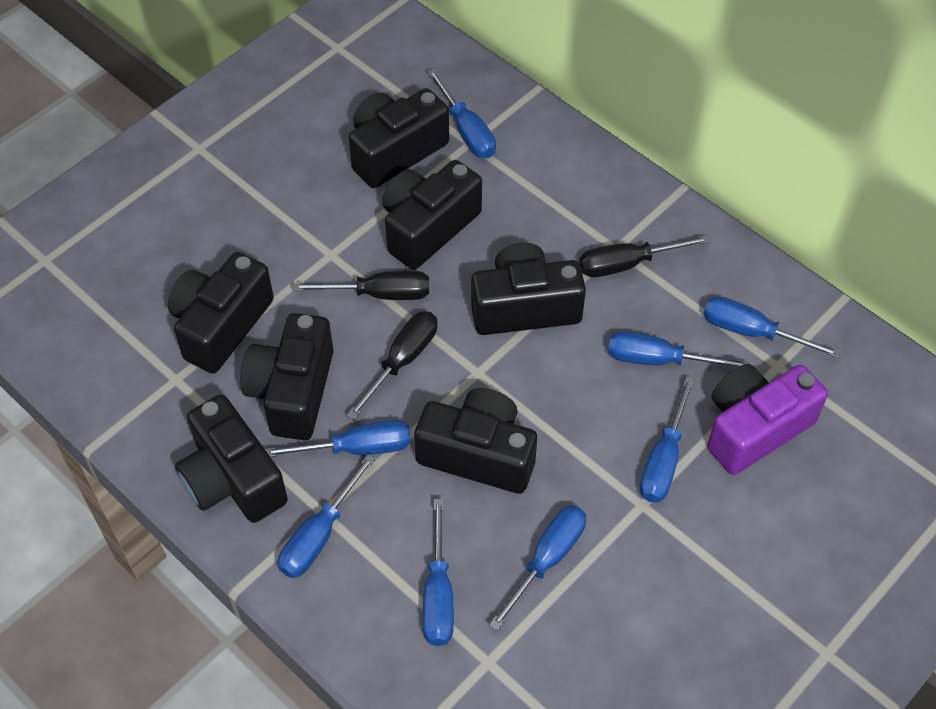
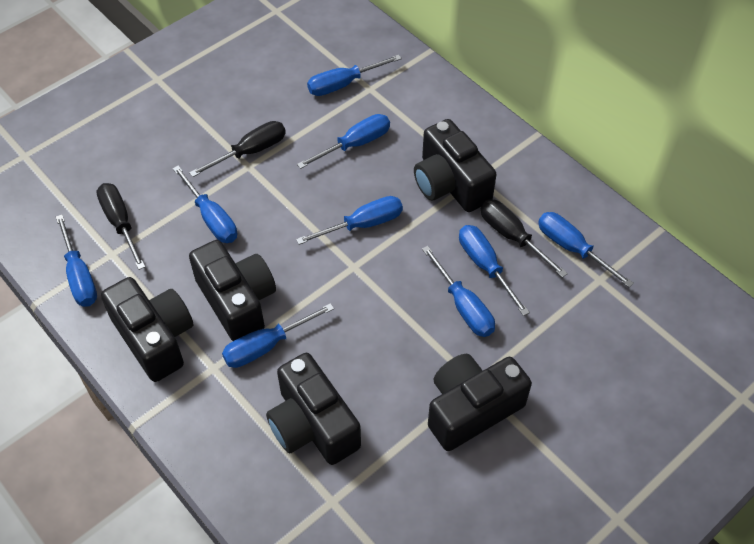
black camera: 7 -> 5
blue screwdriver: 8 -> 9
purple camera: 1 -> 0

